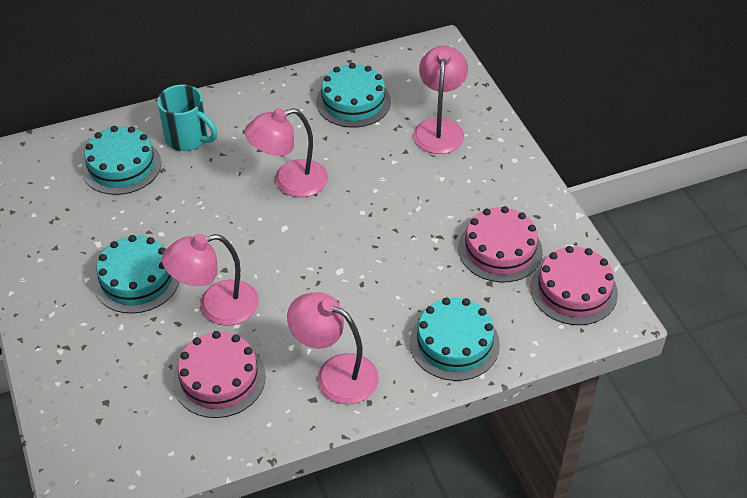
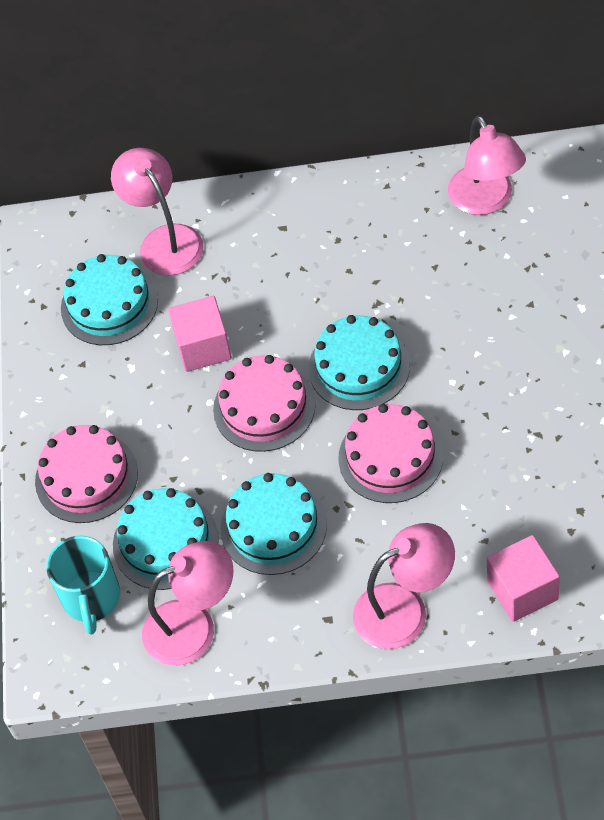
pink cube: 0 -> 2

